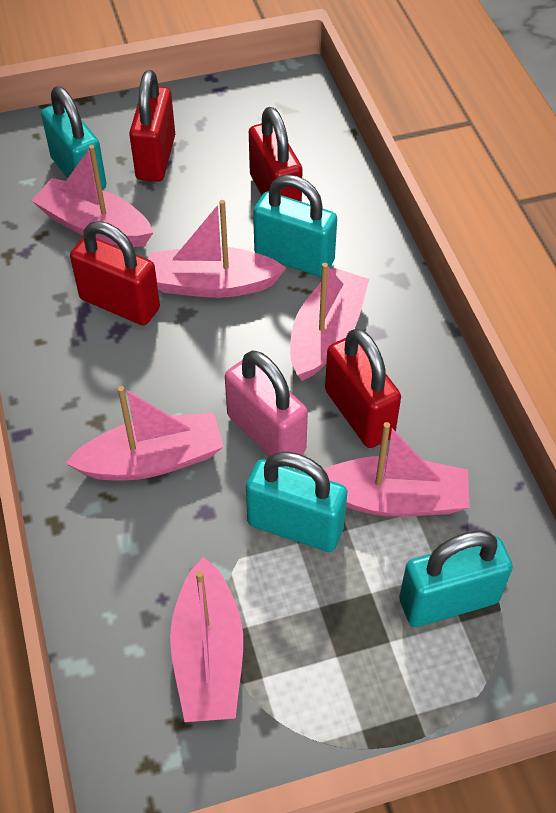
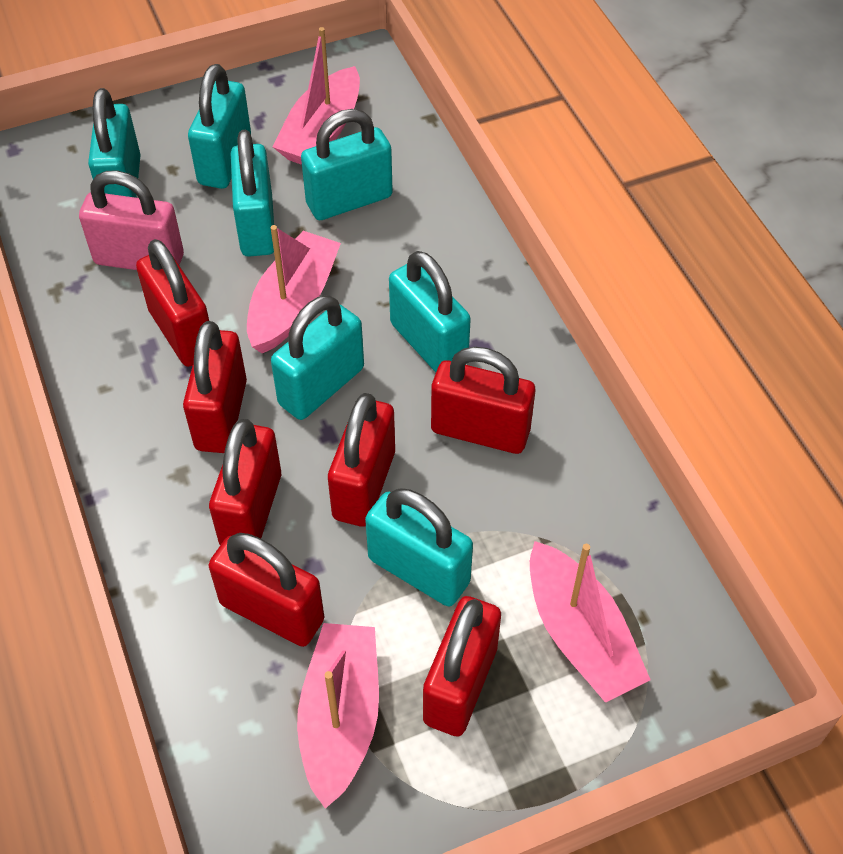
pink boat: 6 -> 4
red padlock: 4 -> 7
turquoise padlock: 4 -> 7

